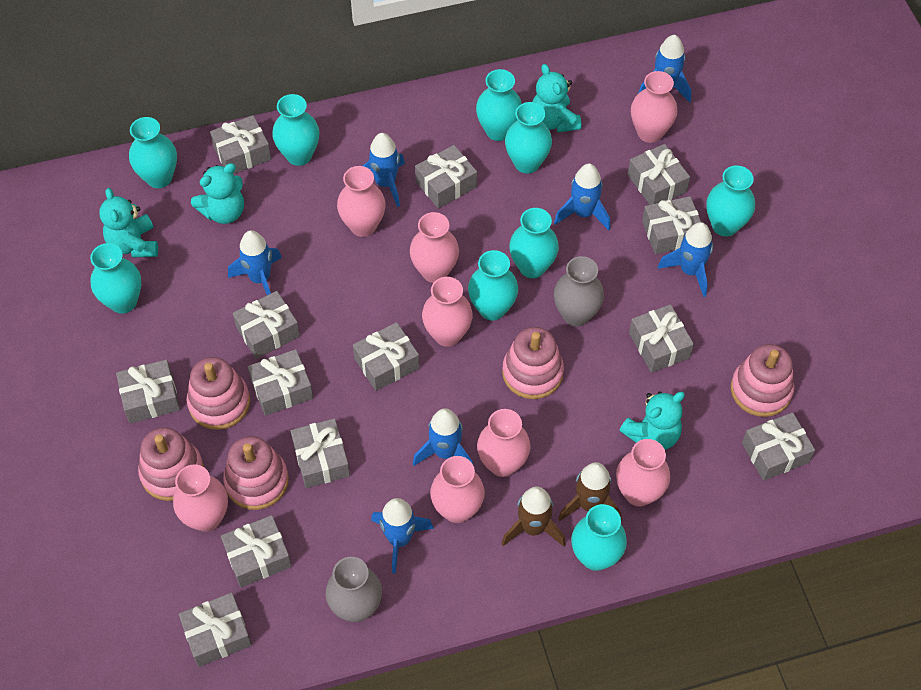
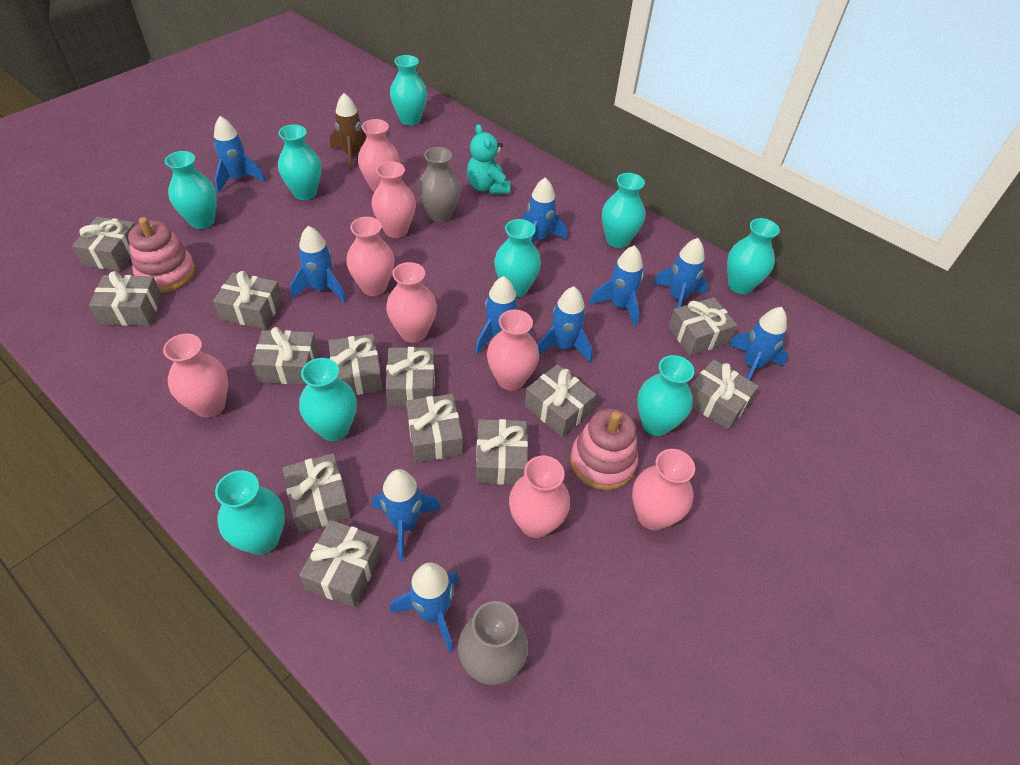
blue rocket: 7 -> 10
brown rocket: 2 -> 1
pink stacking toy: 5 -> 2
turquoise teddy bear: 4 -> 1

